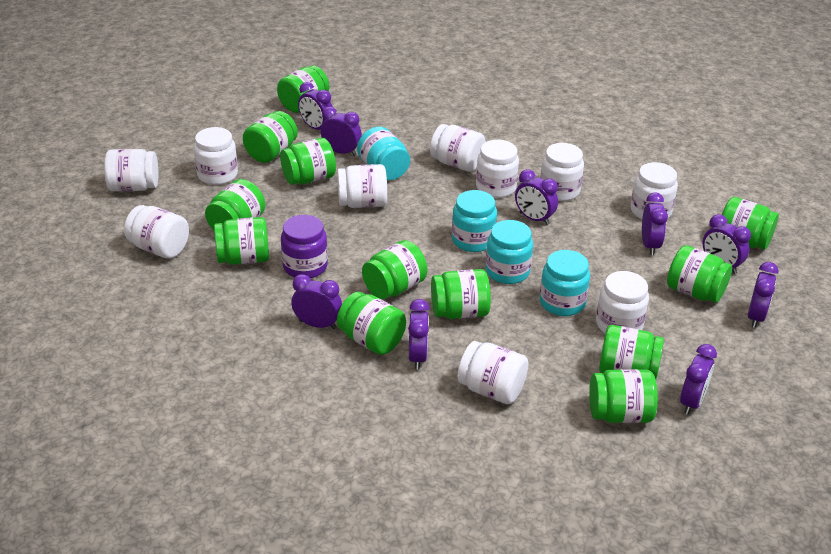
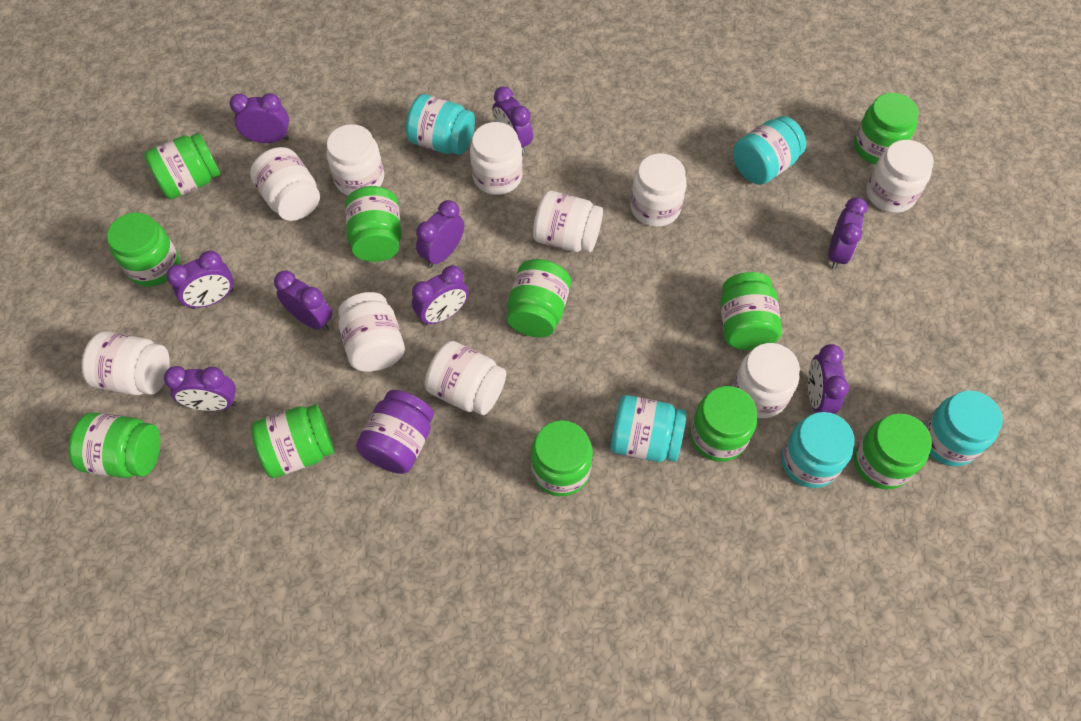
green jar: 12 -> 11
turquoise jar: 4 -> 5

